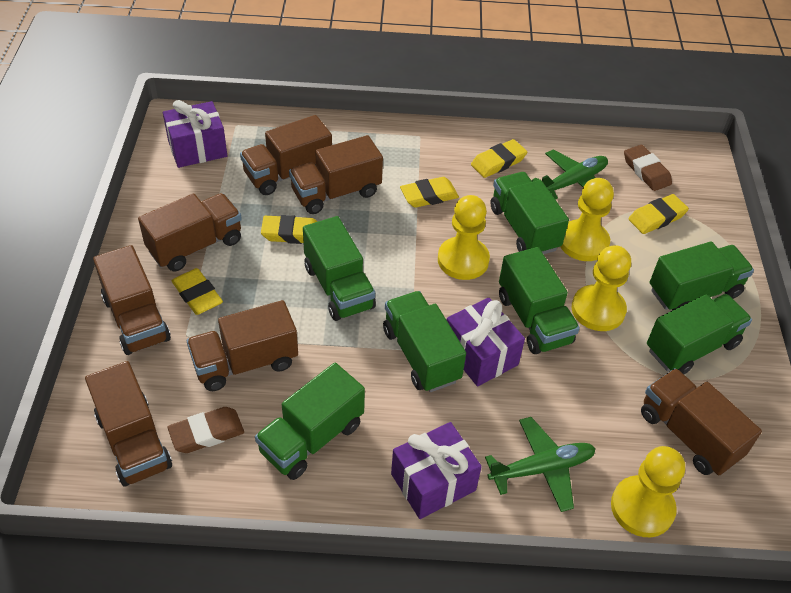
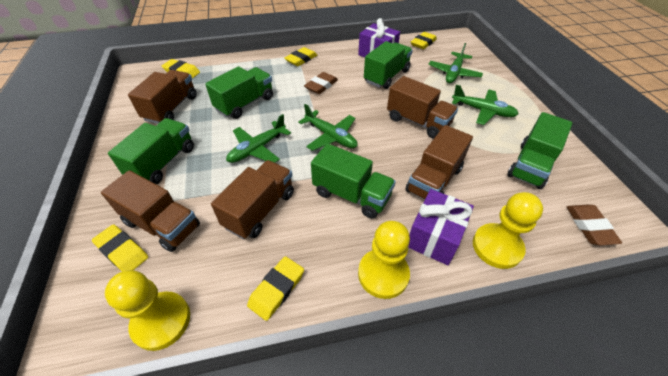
brown truck: 7 -> 5
green plane: 2 -> 4
green truck: 7 -> 5
purple gift: 3 -> 2
yellow pawn: 4 -> 3

